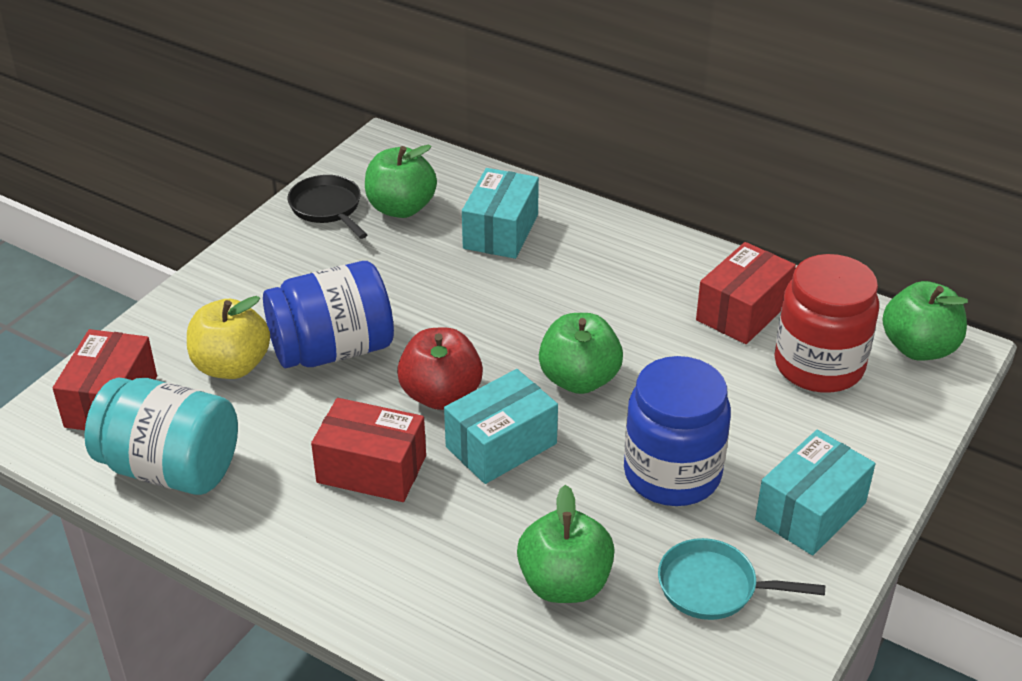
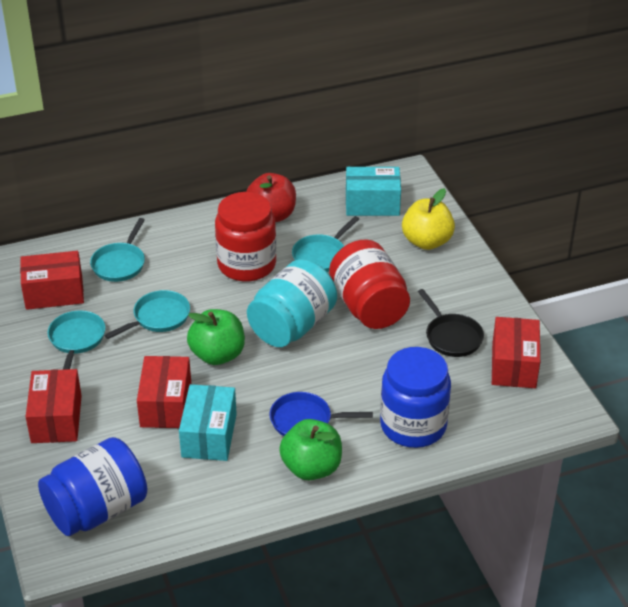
blue pan: 0 -> 1
green apple: 4 -> 2
red box: 3 -> 4
red jar: 1 -> 2
turquoise box: 3 -> 2
turquoise pan: 1 -> 4

